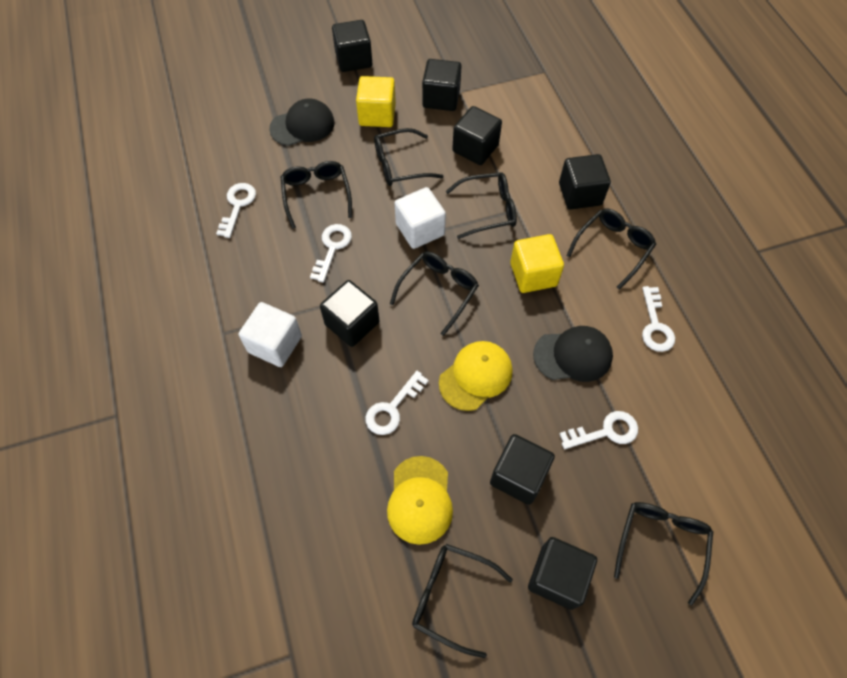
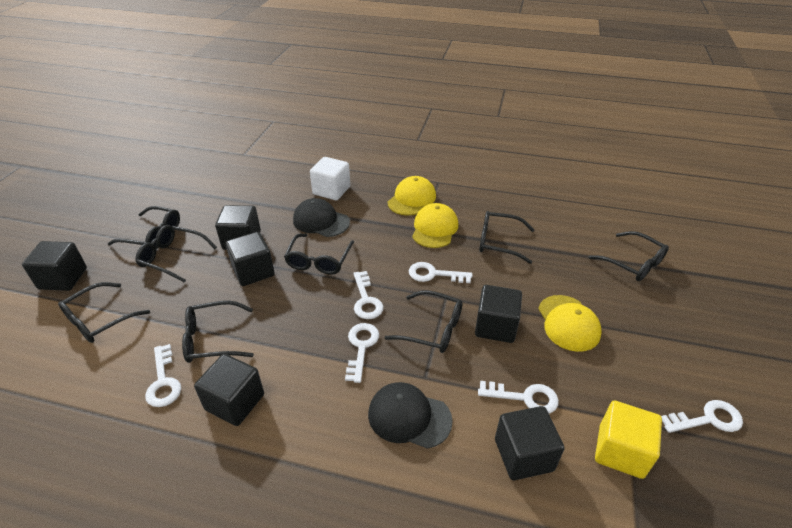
black cube: 7 -> 6
black glasses: 7 -> 8
white cube: 2 -> 1
white key: 5 -> 6
yellow cap: 2 -> 3
yellow cube: 2 -> 1

